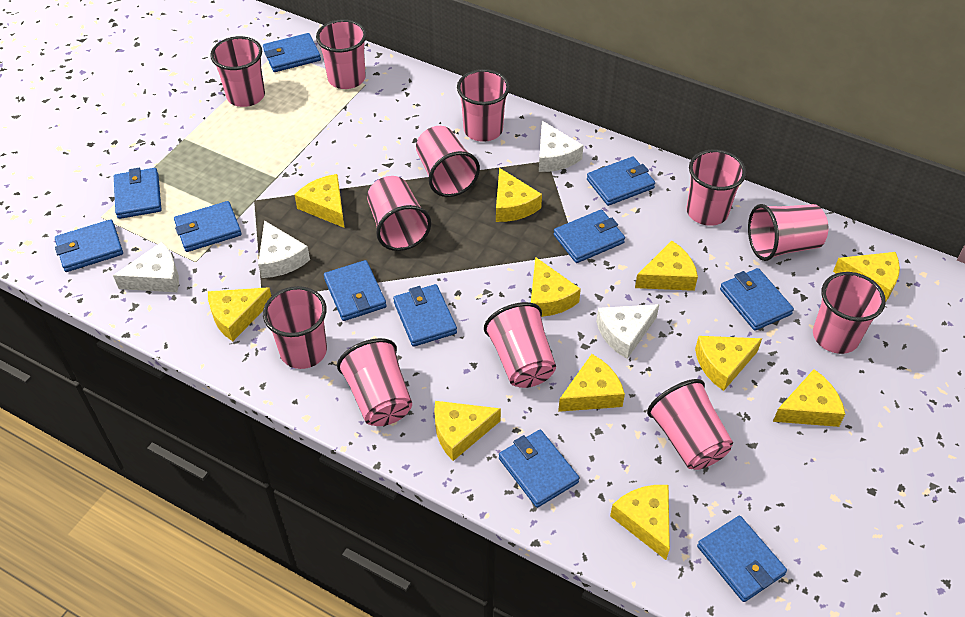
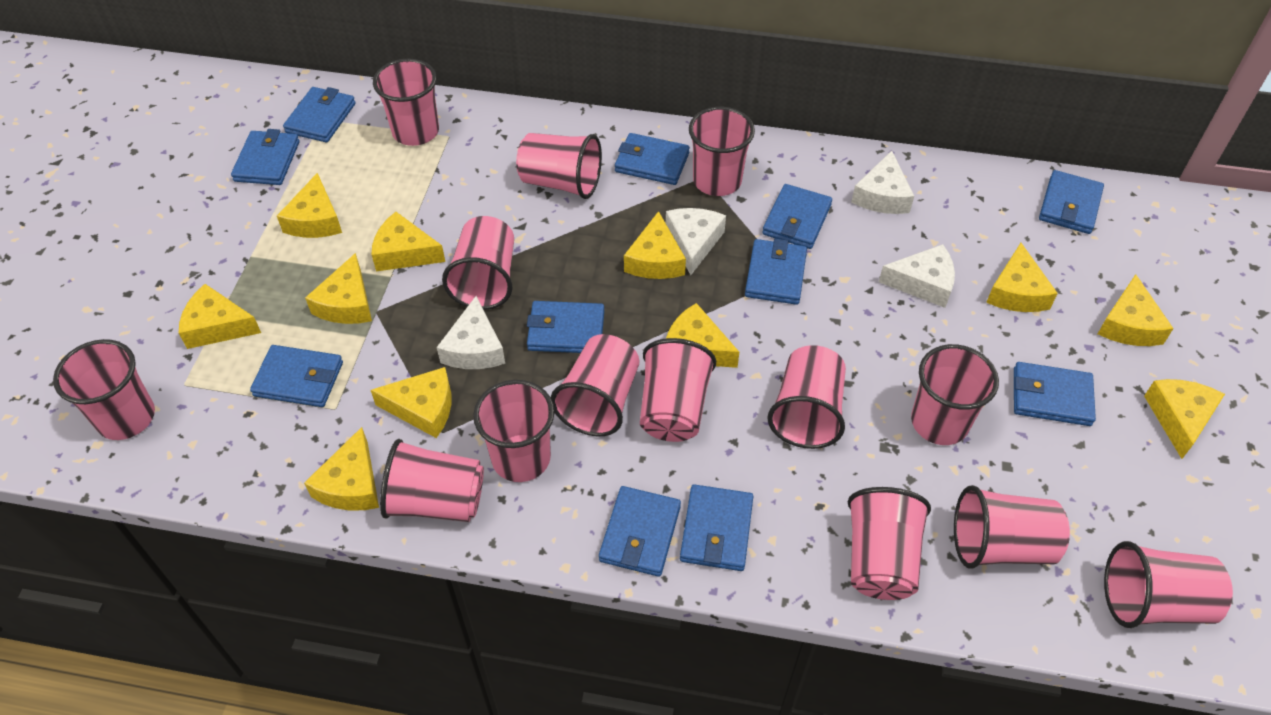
pink cup: 12 -> 14

